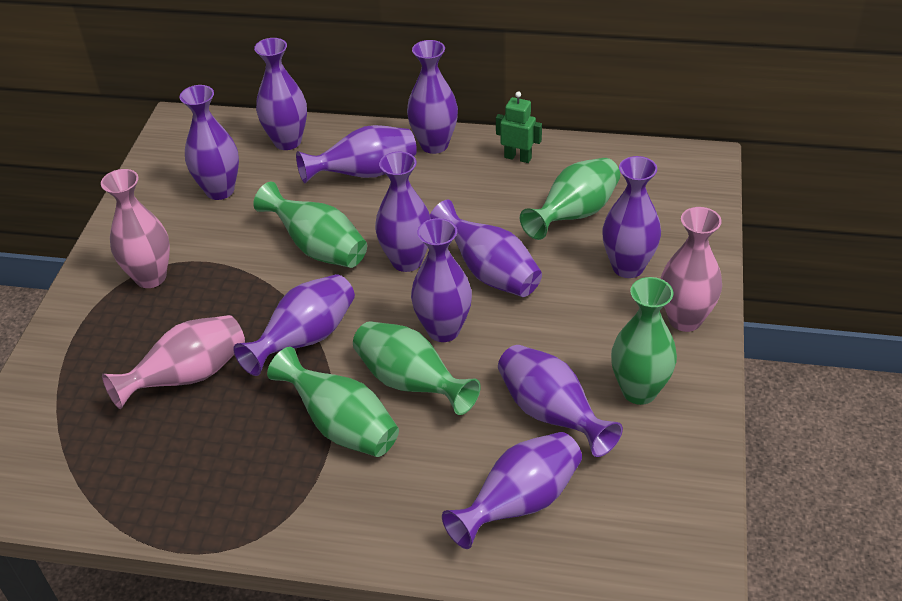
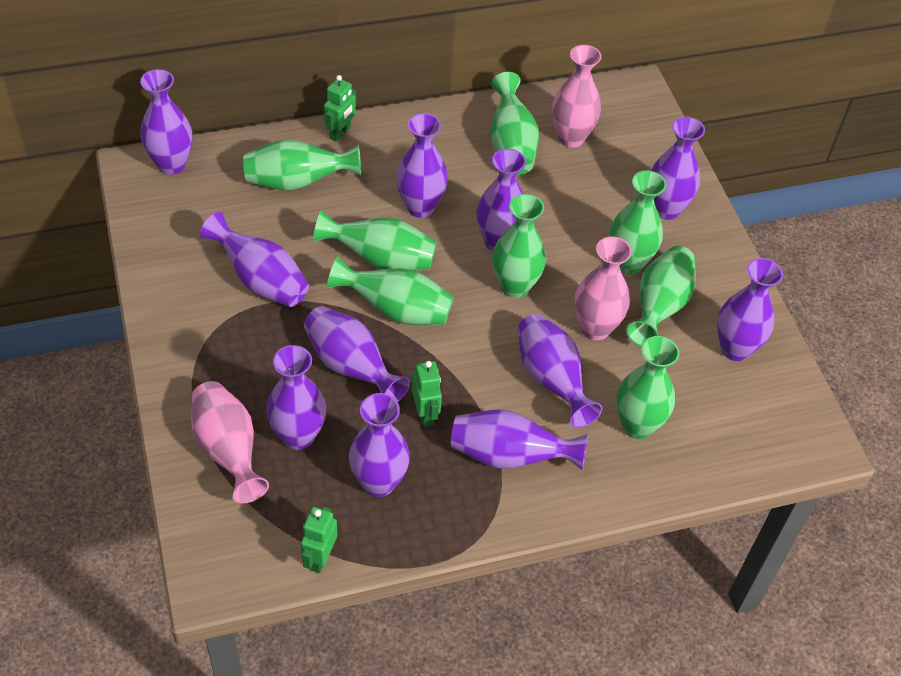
green robot: 1 -> 3
green vase: 5 -> 8

